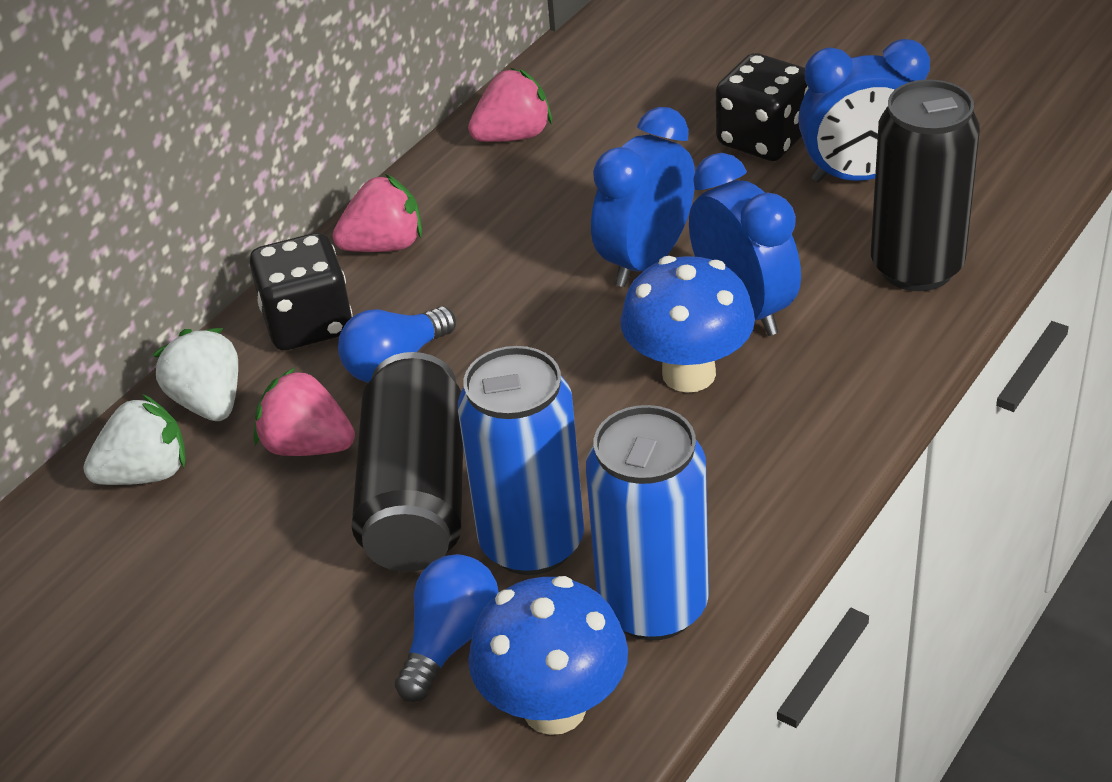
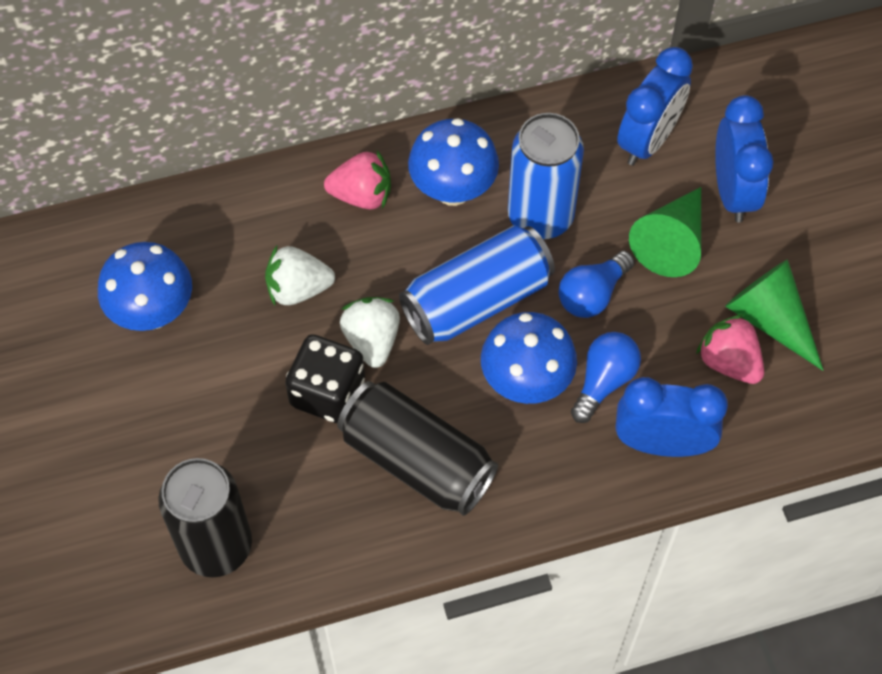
black dice: 2 -> 1
blue mushroom: 2 -> 3
green cone: 0 -> 2
pink strawberry: 3 -> 2

